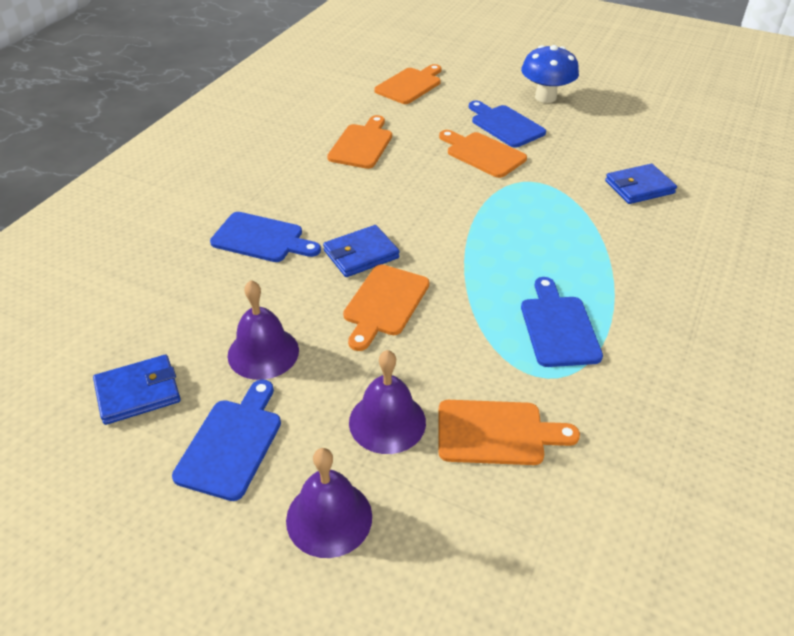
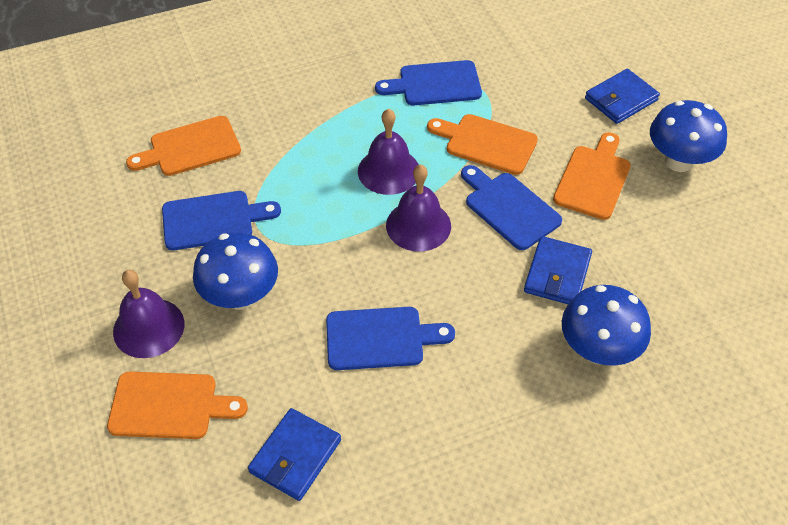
blue mushroom: 1 -> 3
orange cutting board: 5 -> 4

